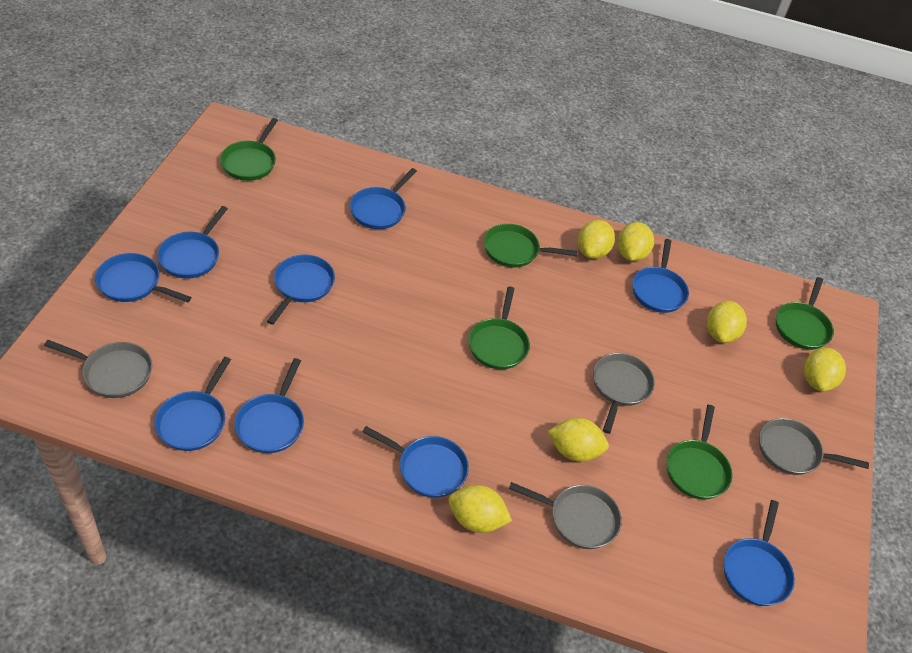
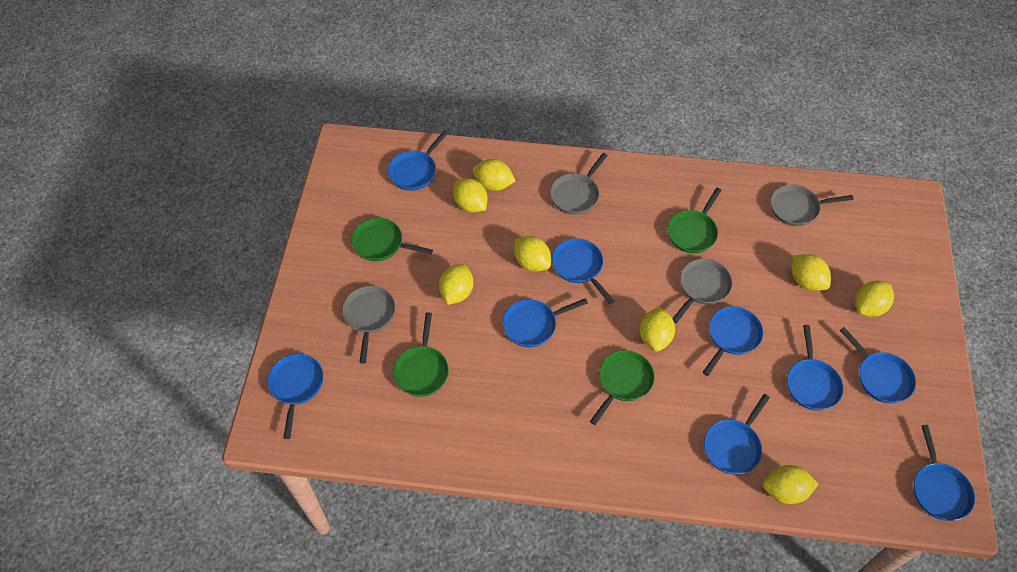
green pan: 5 -> 4
yellow lemon: 6 -> 8

